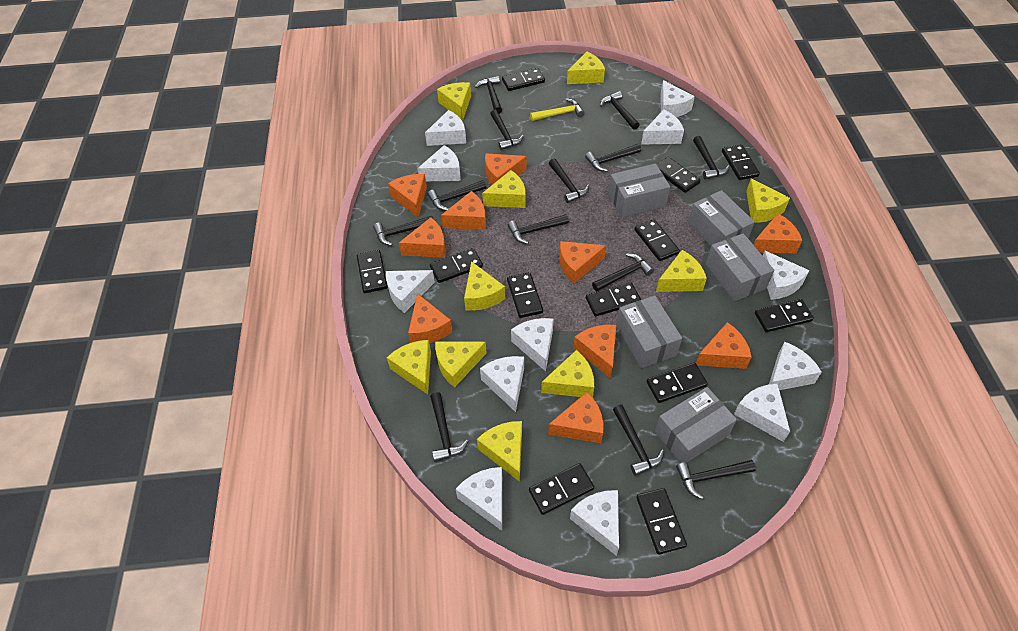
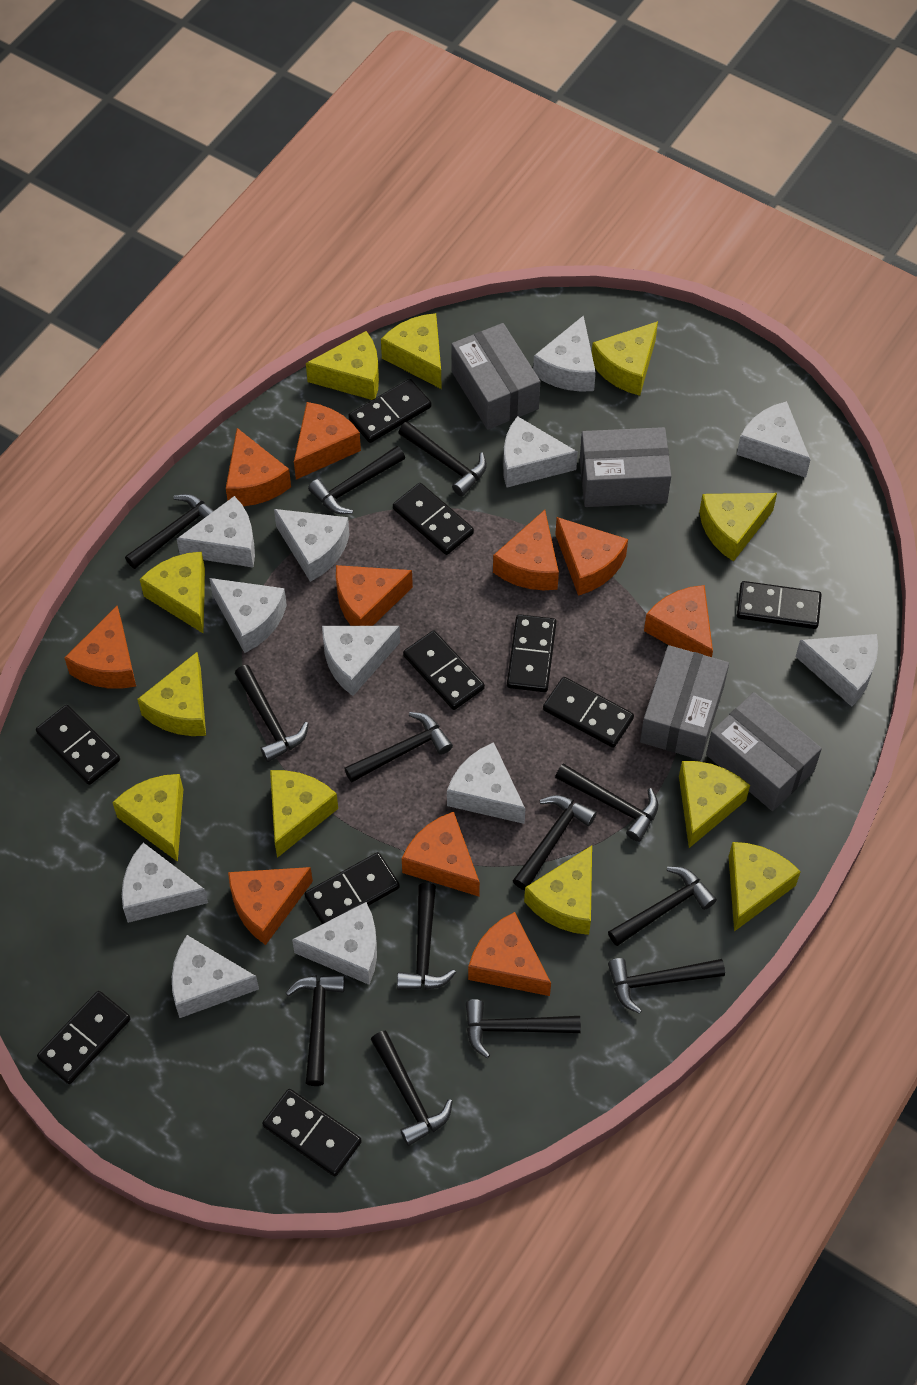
black domino: 12 -> 10
grey box: 5 -> 4
yellow cheese: 10 -> 11
yellow hammer: 1 -> 0

